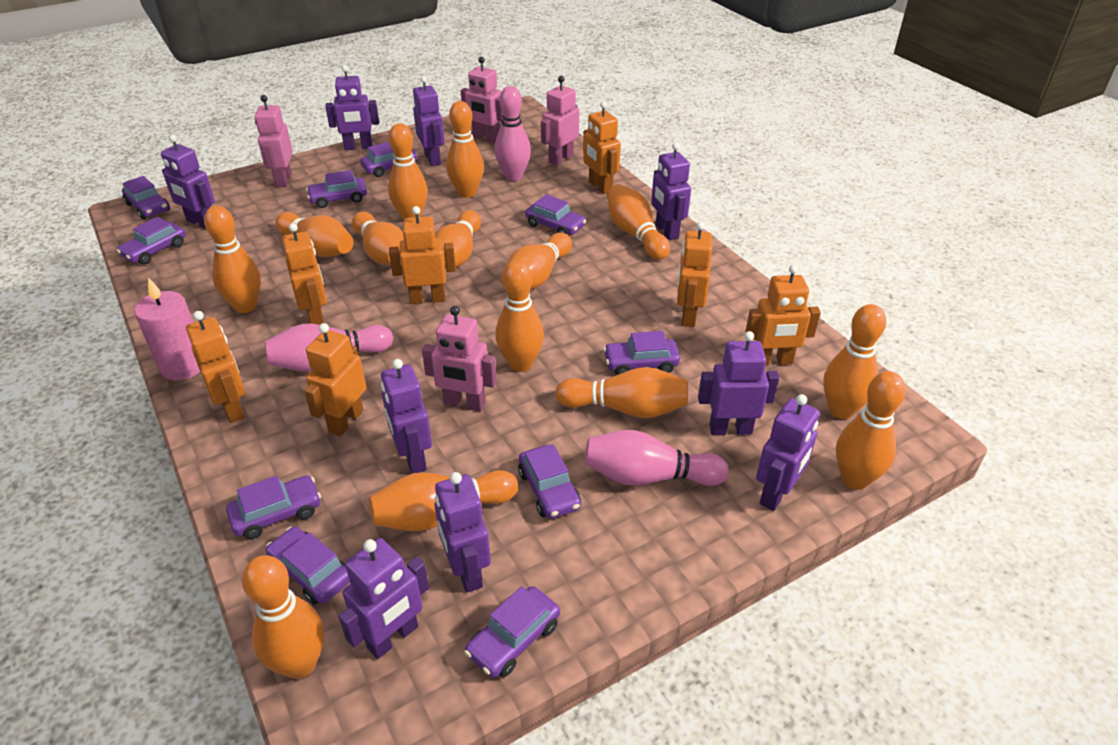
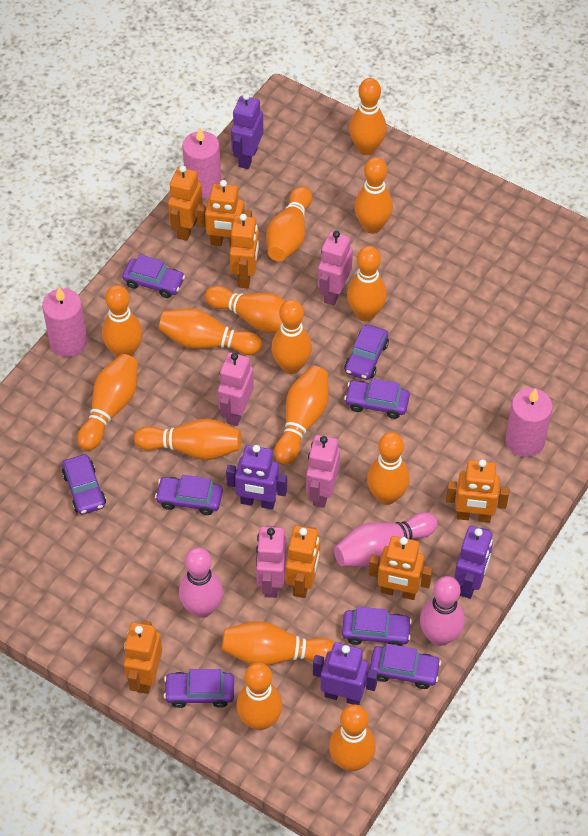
orange bowling pin: 14 -> 15
pink candle: 1 -> 3
purple car: 10 -> 8
purple robot: 9 -> 4

